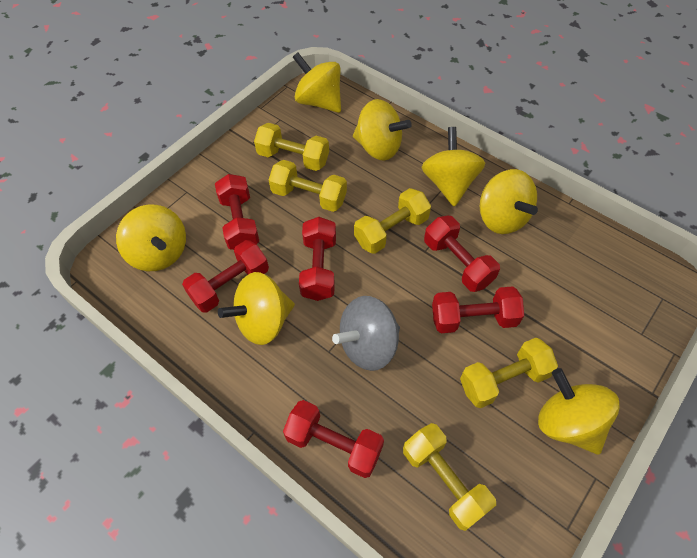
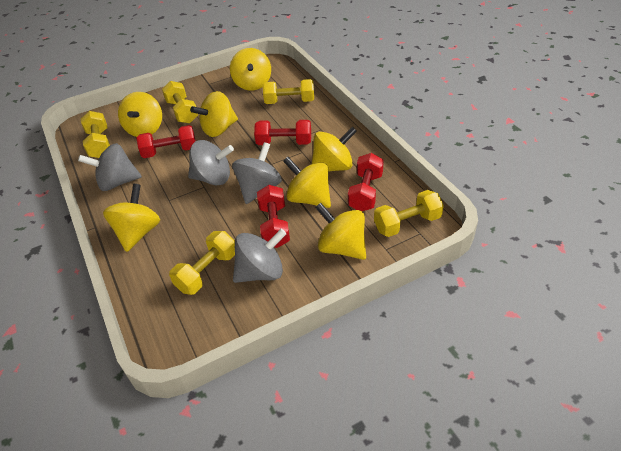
grey spinning top: 1 -> 4
red dumbbell: 6 -> 4

